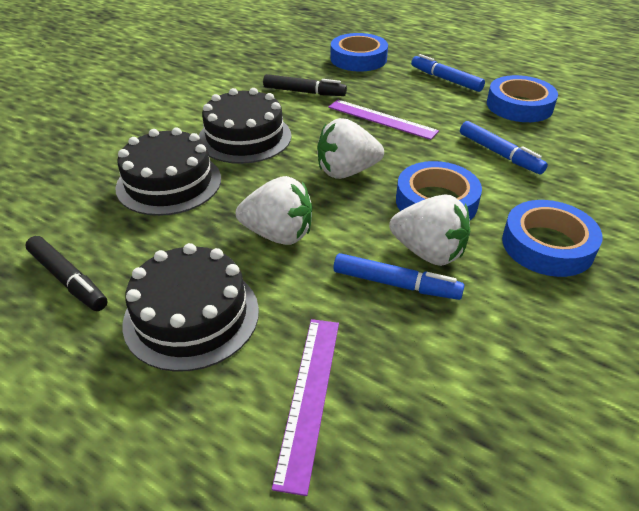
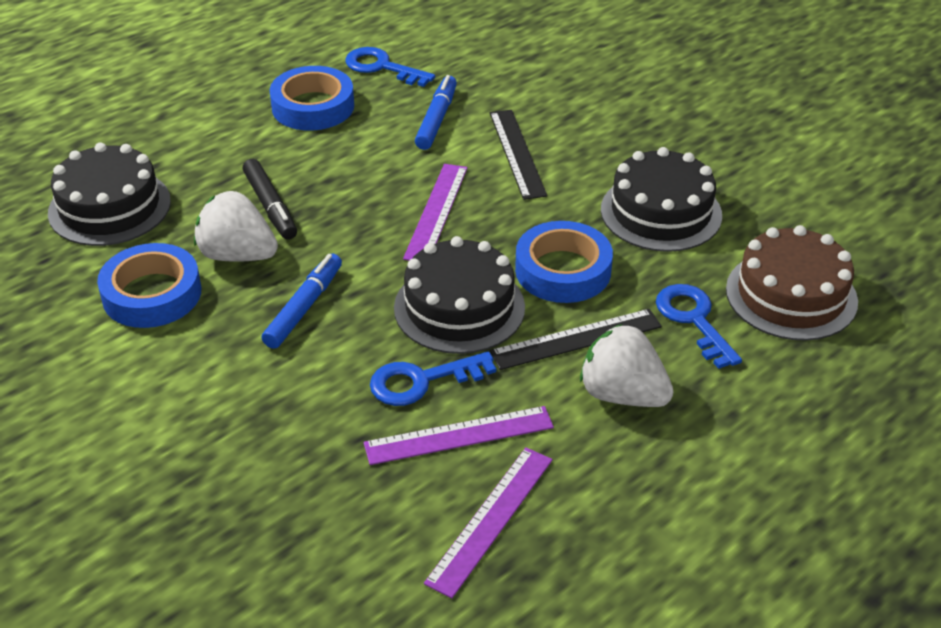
black marker: 2 -> 1
black ruler: 0 -> 2
blue key: 0 -> 3
blue marker: 3 -> 2
blue tape: 4 -> 3
brown cake: 0 -> 1
purple ruler: 2 -> 3
white strawberry: 3 -> 2

